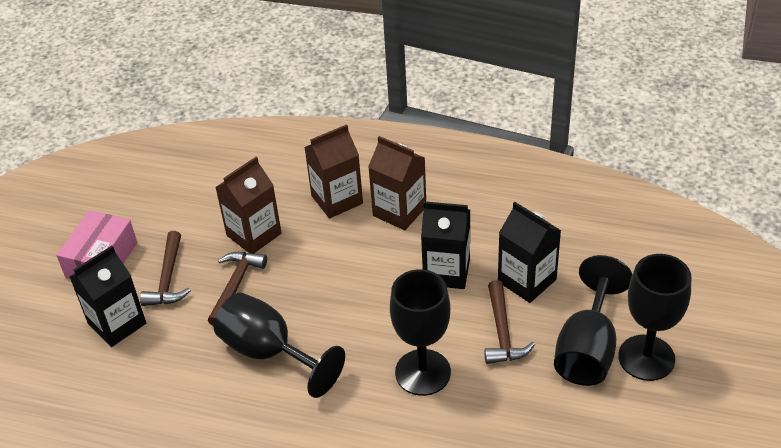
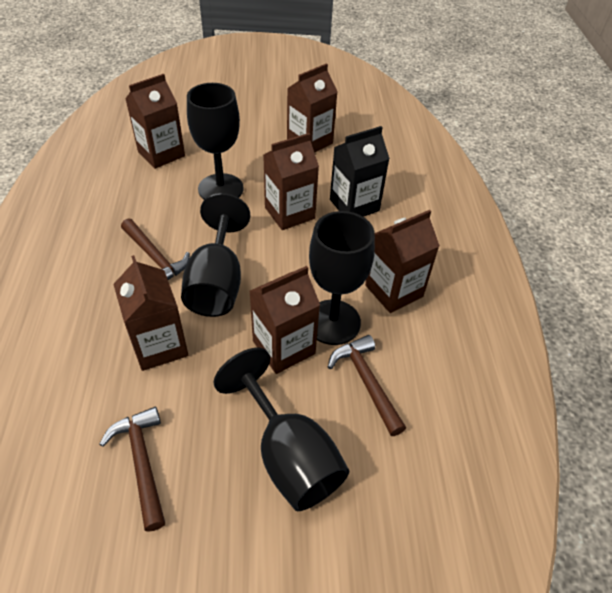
black carton: 3 -> 1
brown carton: 3 -> 6
pink box: 1 -> 0

